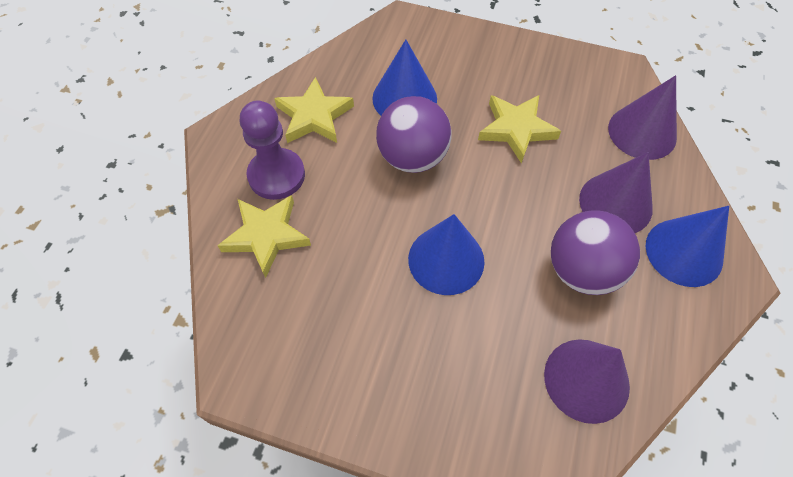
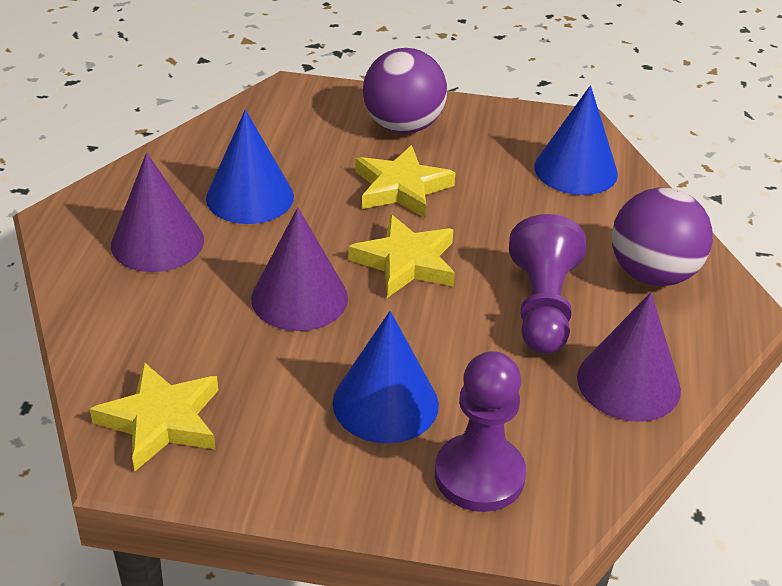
purple pawn: 1 -> 2

